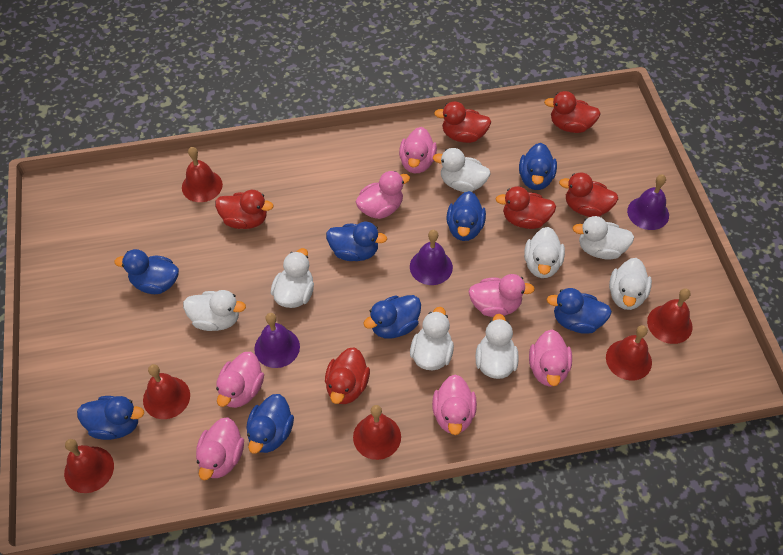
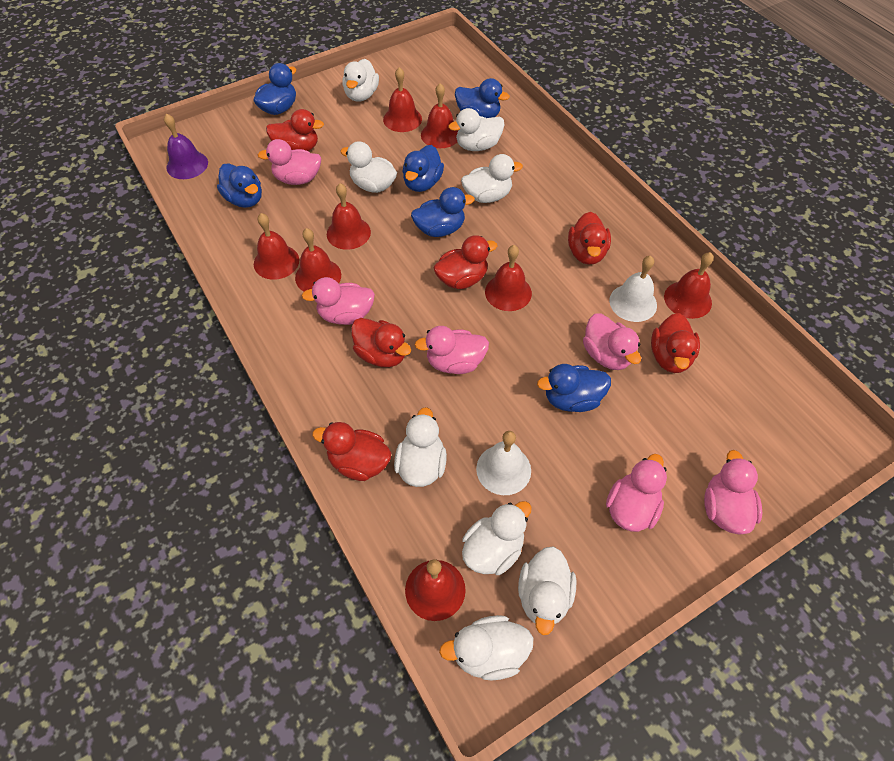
blue duck: 8 -> 6
pink duck: 7 -> 6
purple bell: 3 -> 1
red bell: 6 -> 8
white bell: 0 -> 2

